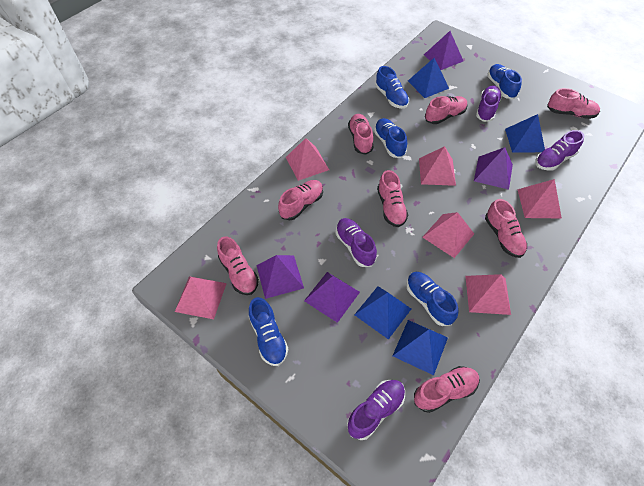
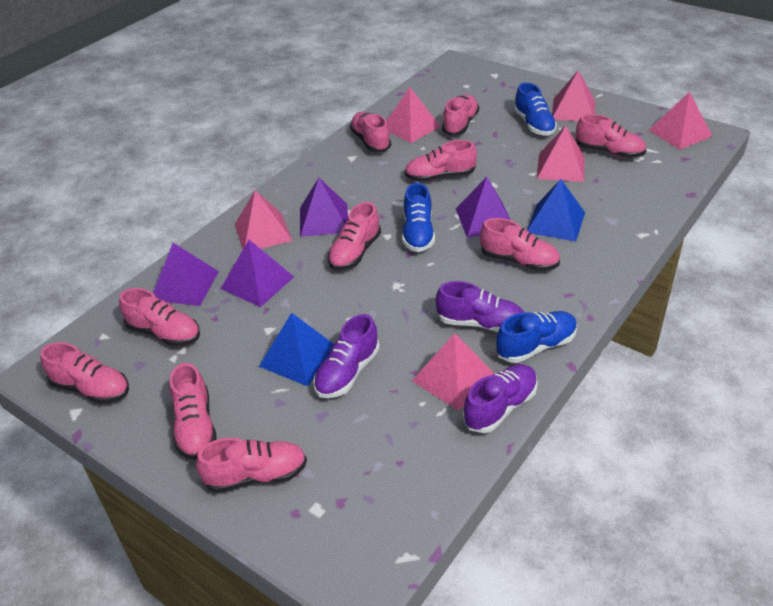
blue pyramid: 4 -> 2
blue shoe: 5 -> 3
pink shoe: 8 -> 10
purple shoe: 4 -> 3

